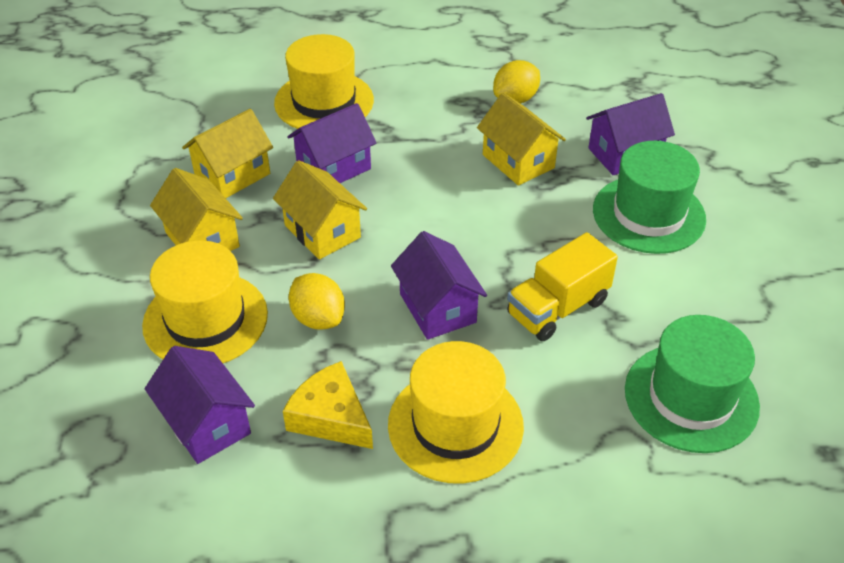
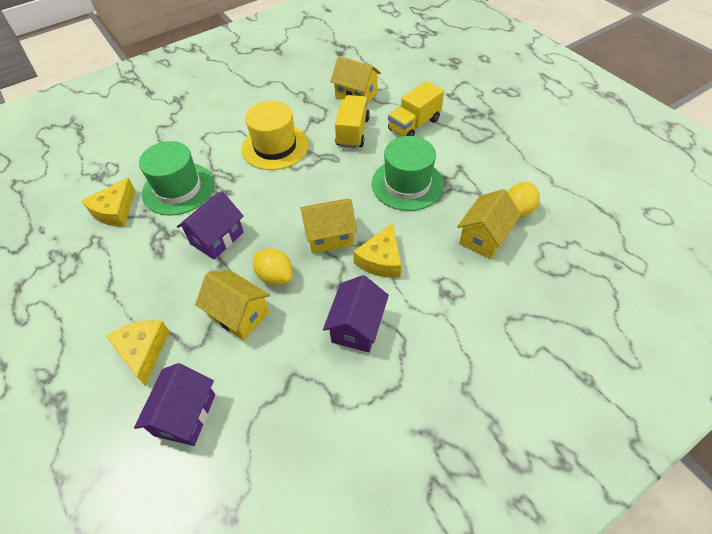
purple house: 4 -> 3
yellow cheese: 1 -> 3
yellow hat: 3 -> 1
yellow truck: 1 -> 2

